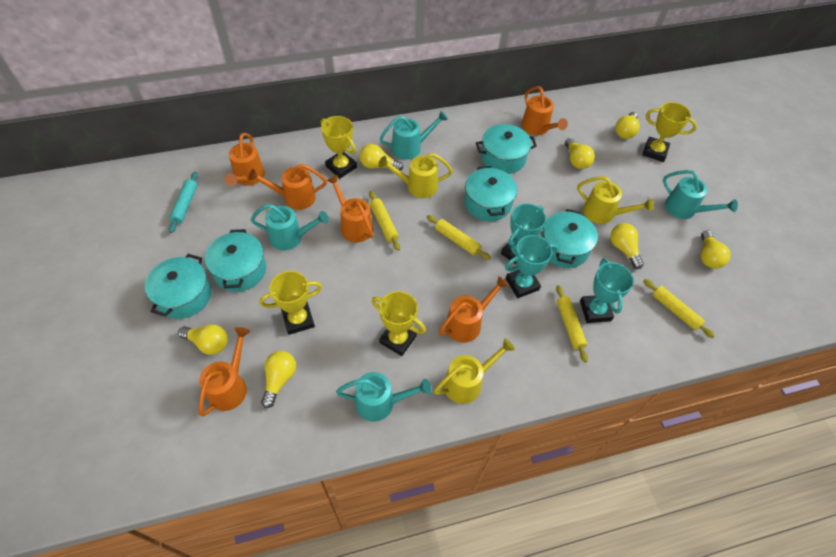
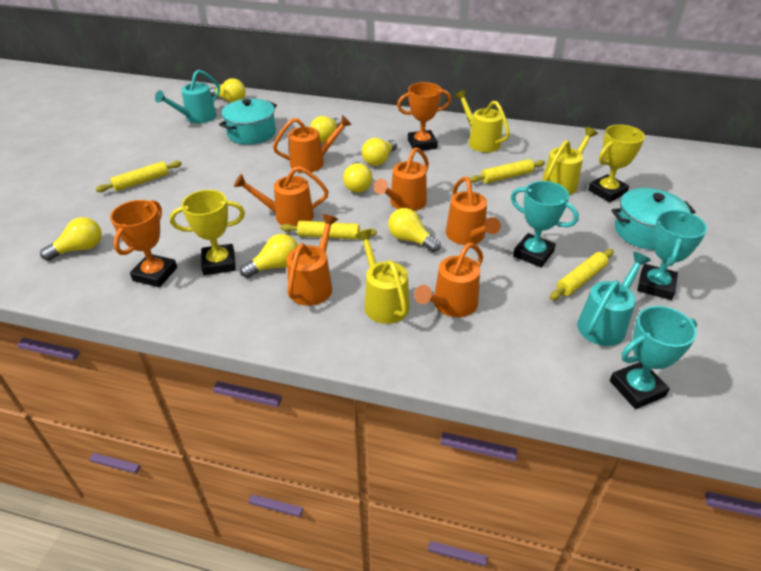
orange trophy: 0 -> 2
turquoise pot: 5 -> 2
turquoise rolling pin: 1 -> 0
turquoise watering can: 4 -> 2
yellow trophy: 4 -> 2

